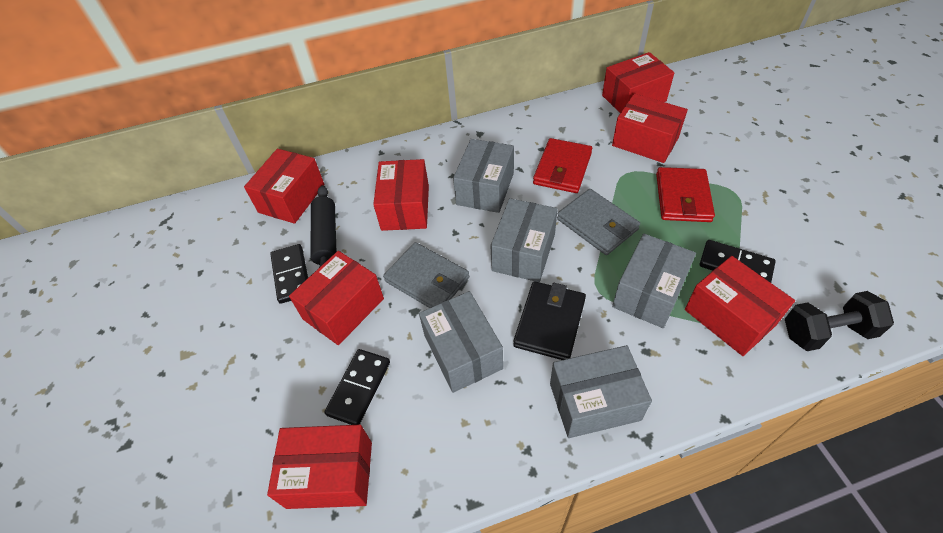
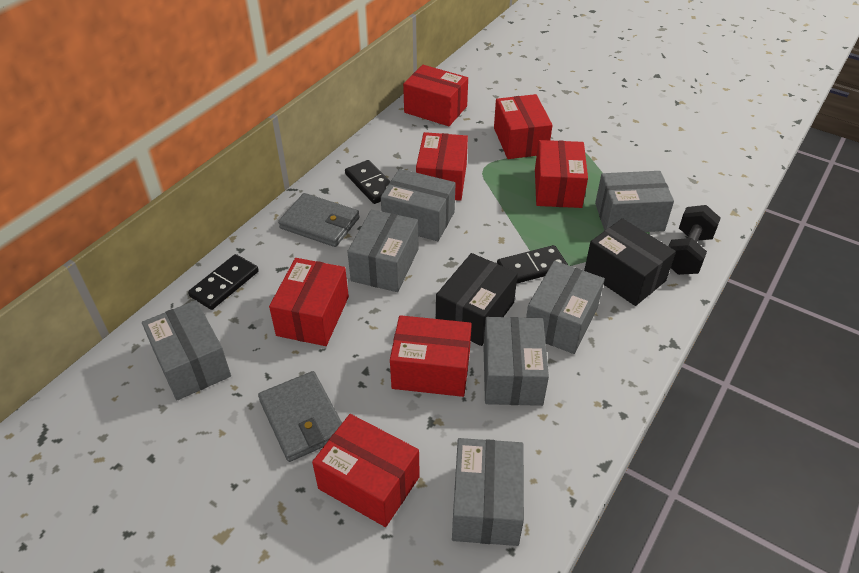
black box: 0 -> 2
black rolling pin: 1 -> 0
black wallet: 1 -> 0
grey box: 5 -> 7
red wallet: 2 -> 0

